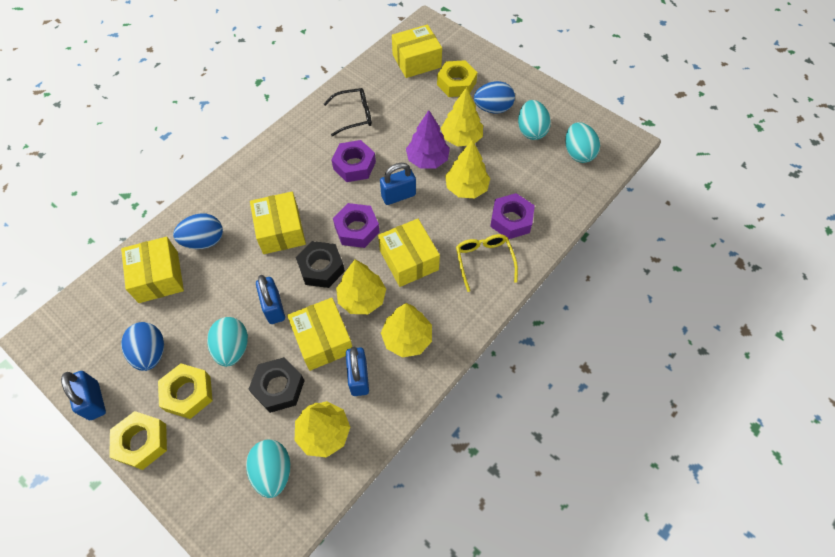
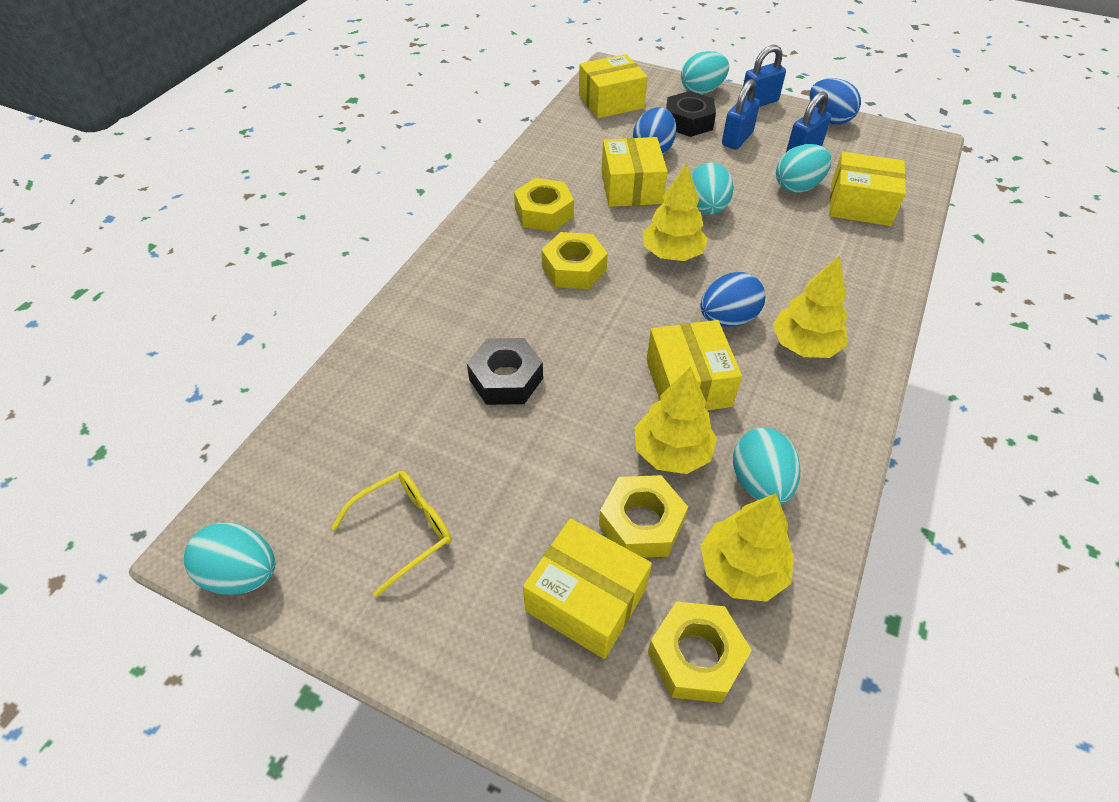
black glasses: 1 -> 0
blue padlock: 4 -> 3
purple nut: 3 -> 0
purple tree: 1 -> 0
turquoise egg: 4 -> 5
yellow nut: 3 -> 4
yellow tree: 5 -> 4

